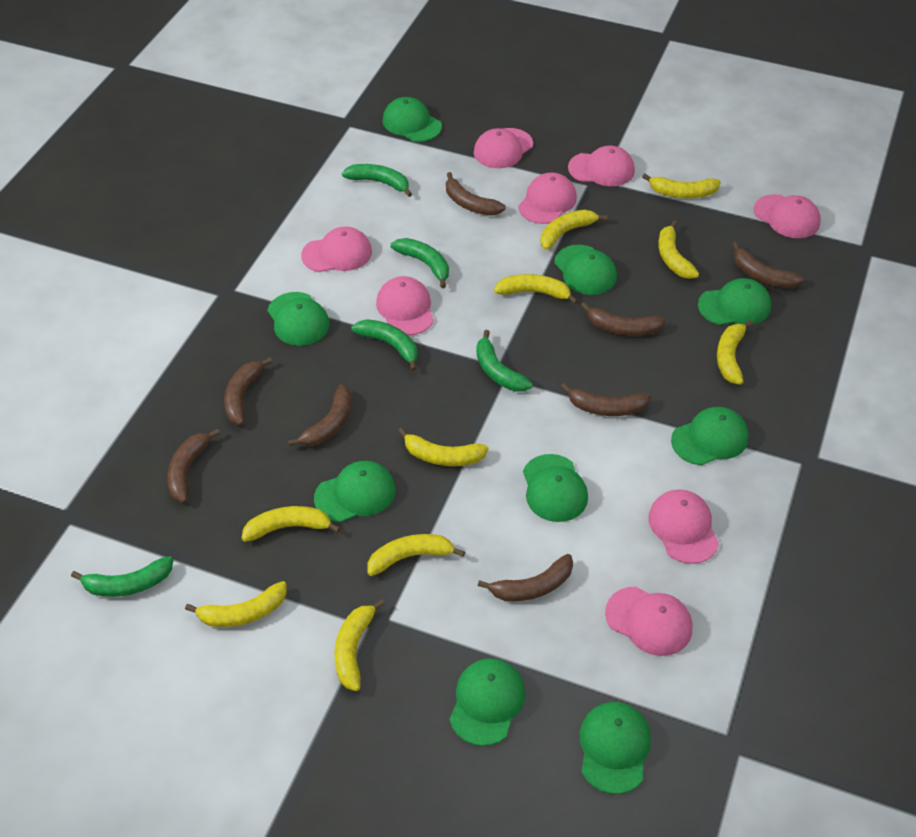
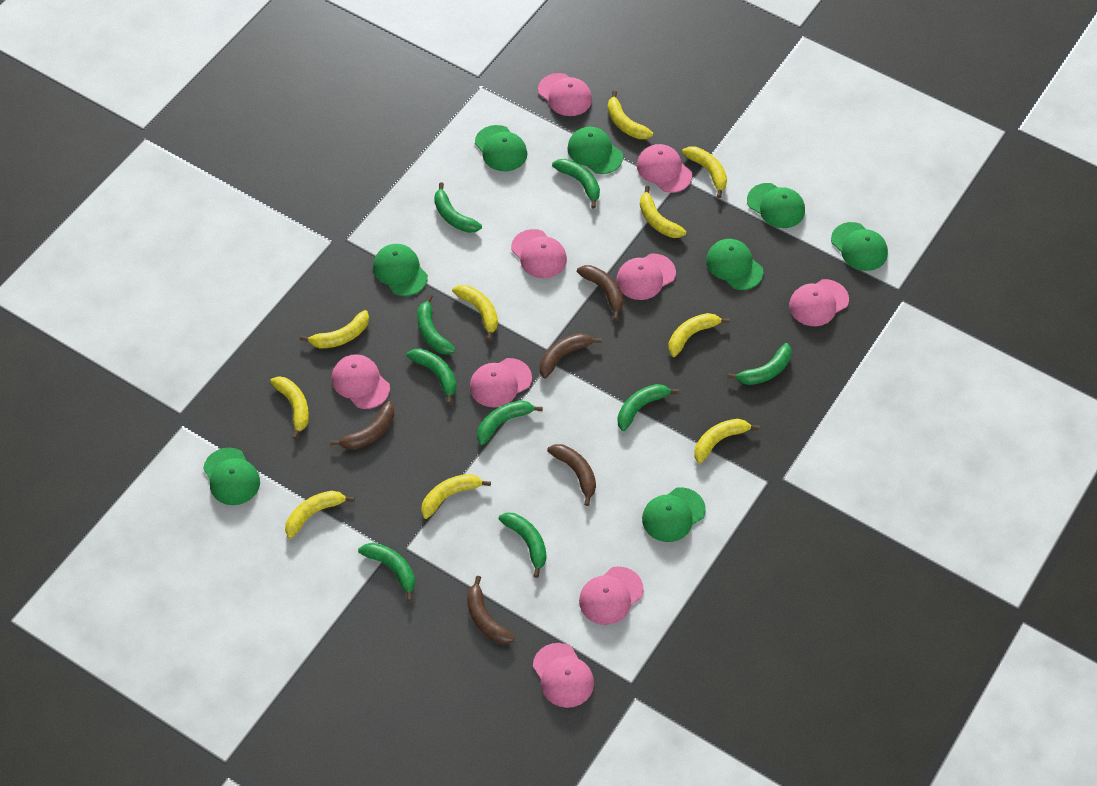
brown banana: 8 -> 5
green banana: 5 -> 9
green cap: 9 -> 8
pink cap: 8 -> 9

